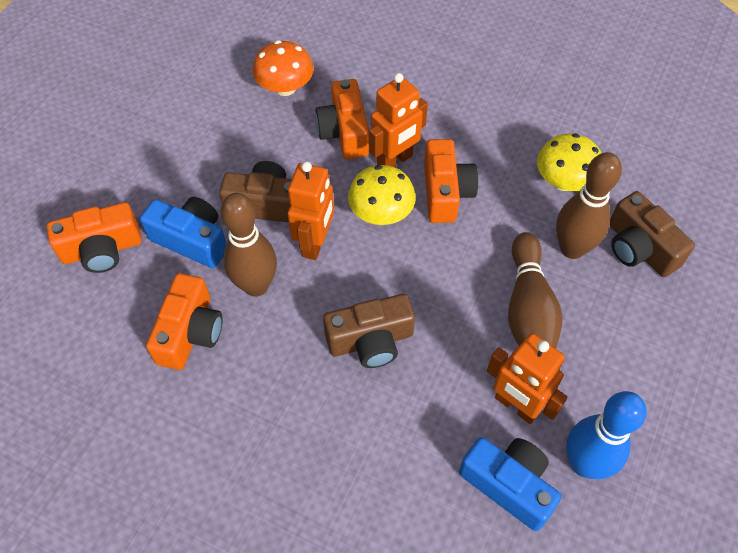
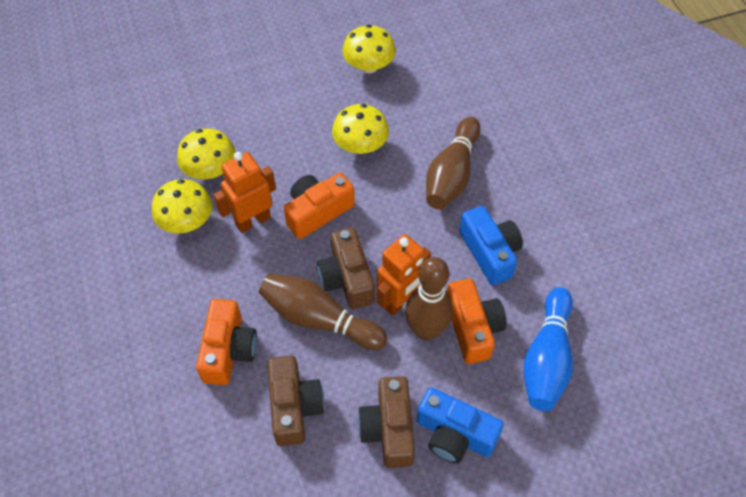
orange camera: 4 -> 3
orange mushroom: 1 -> 0
orange robot: 3 -> 2
yellow mushroom: 2 -> 4

